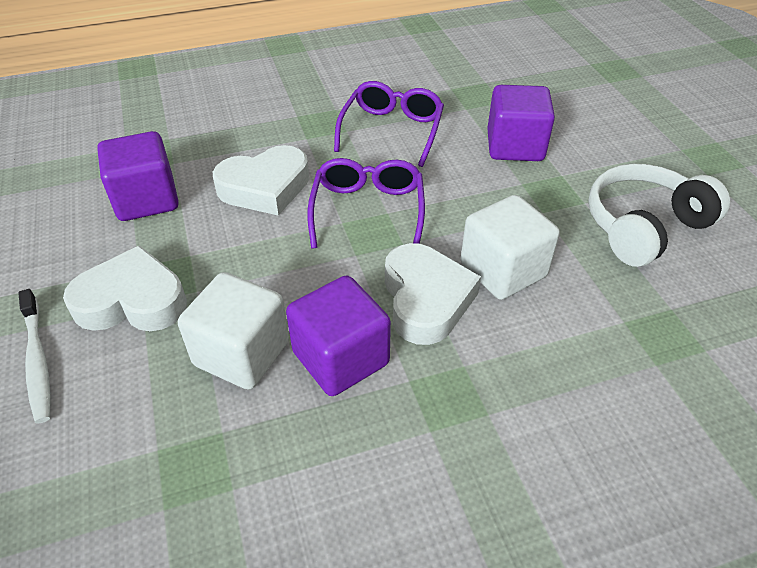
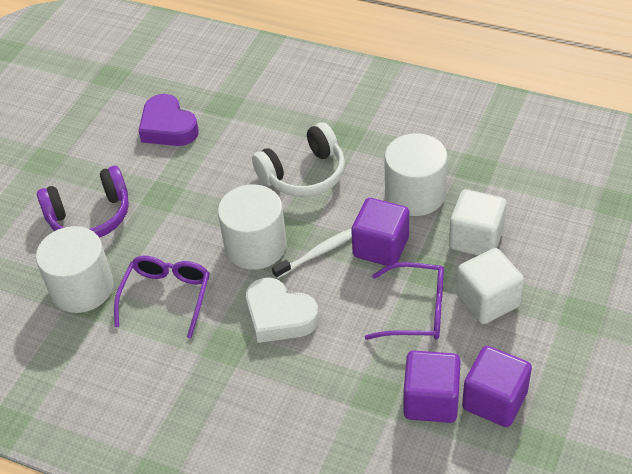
purple headphones: 0 -> 1
purple heart: 0 -> 1
white cylinder: 0 -> 3
white heart: 3 -> 1

